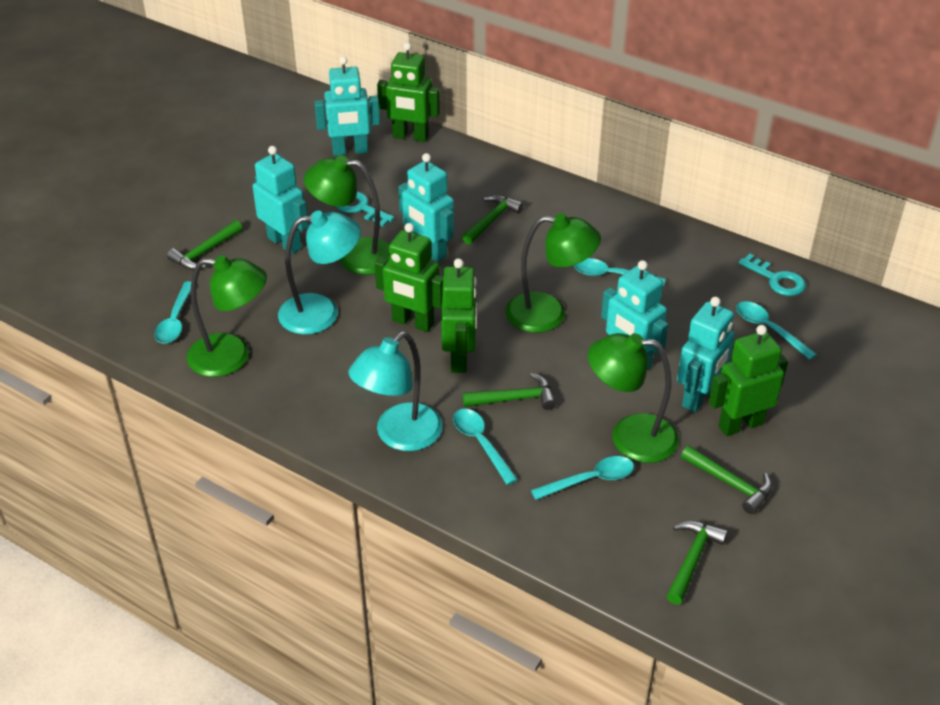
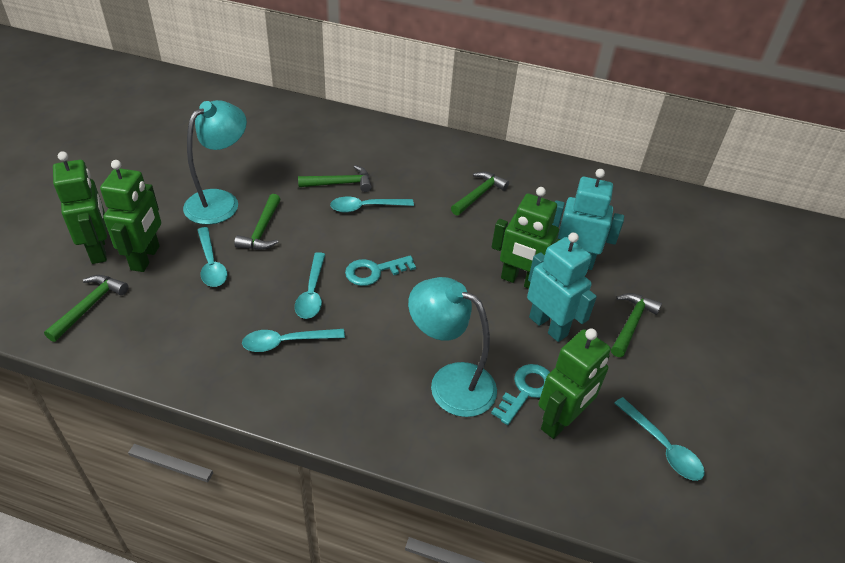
green lamp: 4 -> 0
turquoise robot: 5 -> 2

